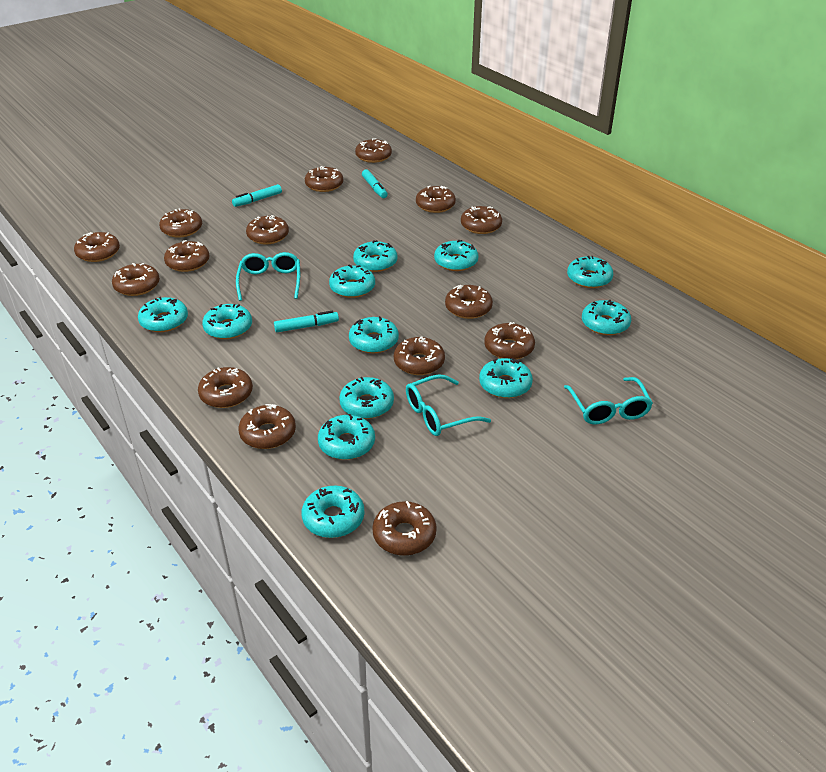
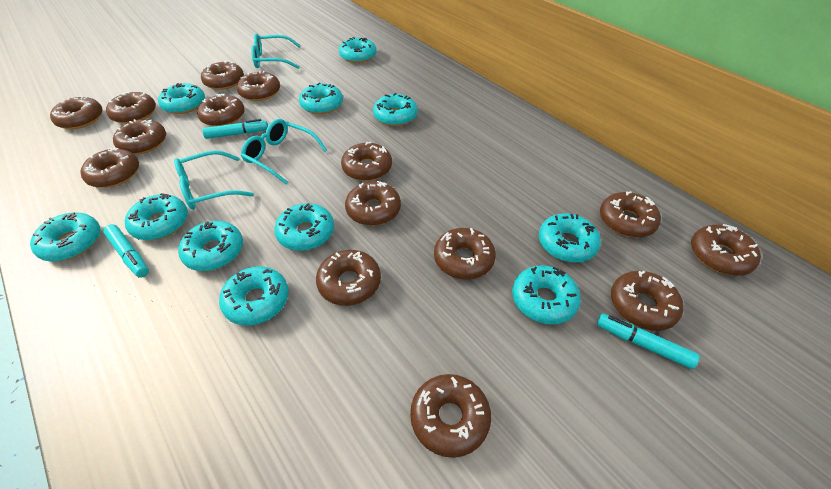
turquoise donut: 12 -> 11

